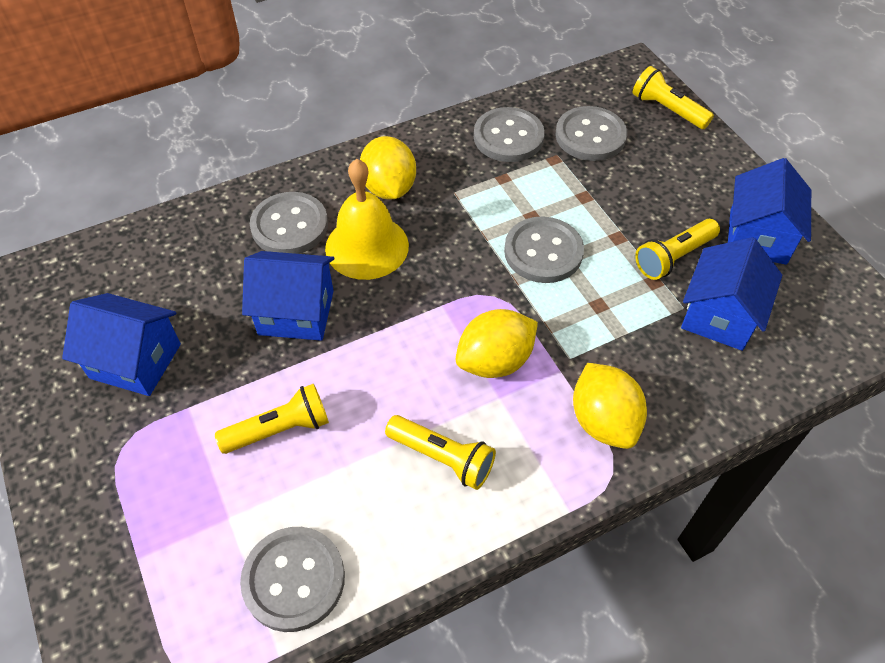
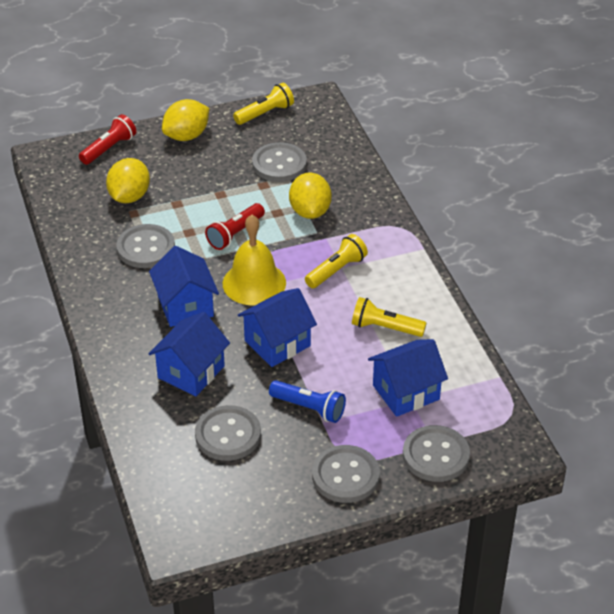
blue flashlight: 0 -> 1
red flashlight: 0 -> 2
yellow flashlight: 4 -> 3

